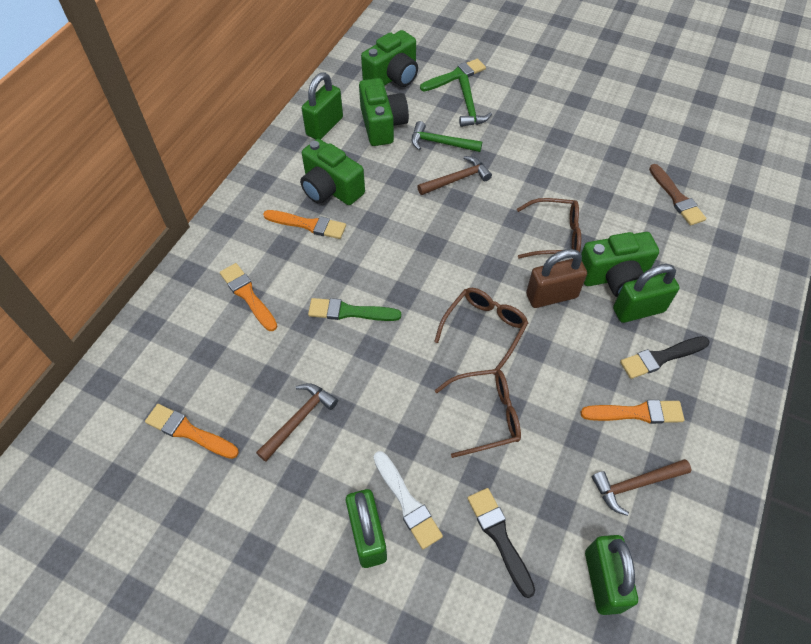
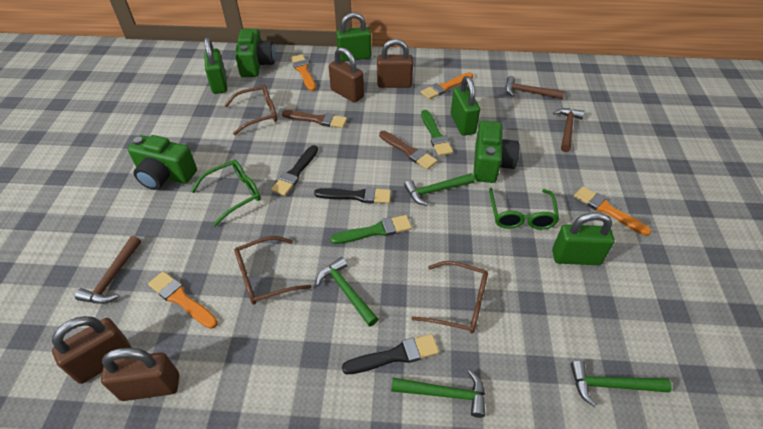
black brush: 2 -> 3
brown brush: 1 -> 2
brown padlock: 1 -> 4
green camera: 4 -> 3
green glasses: 0 -> 2
green hammer: 2 -> 4
white brush: 1 -> 0

